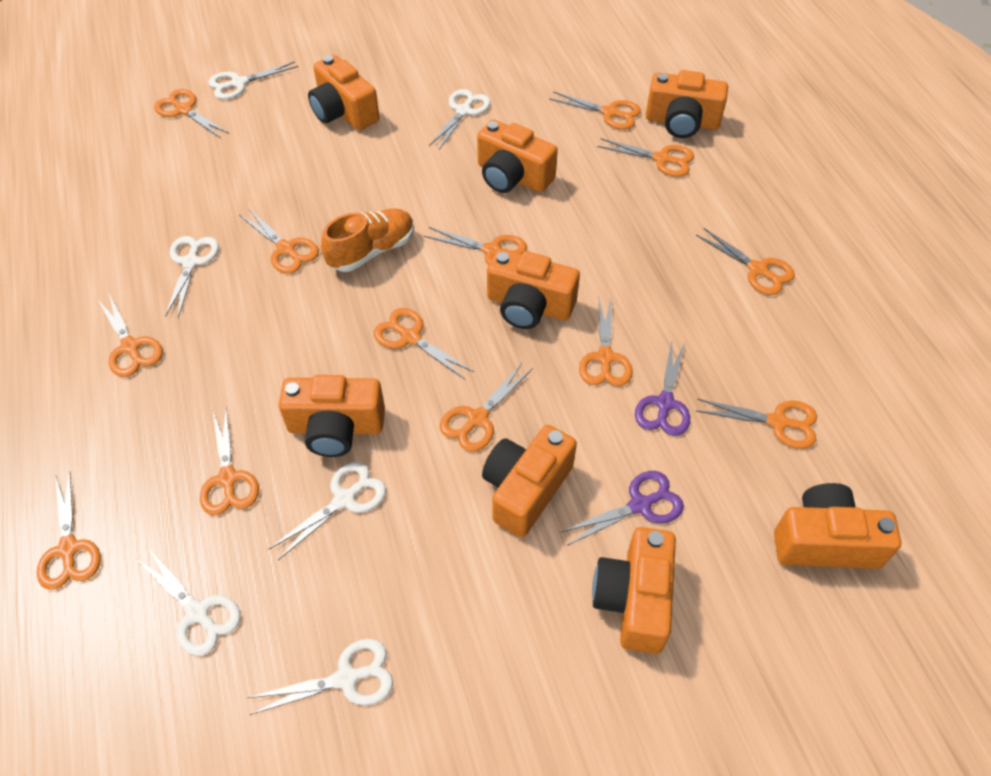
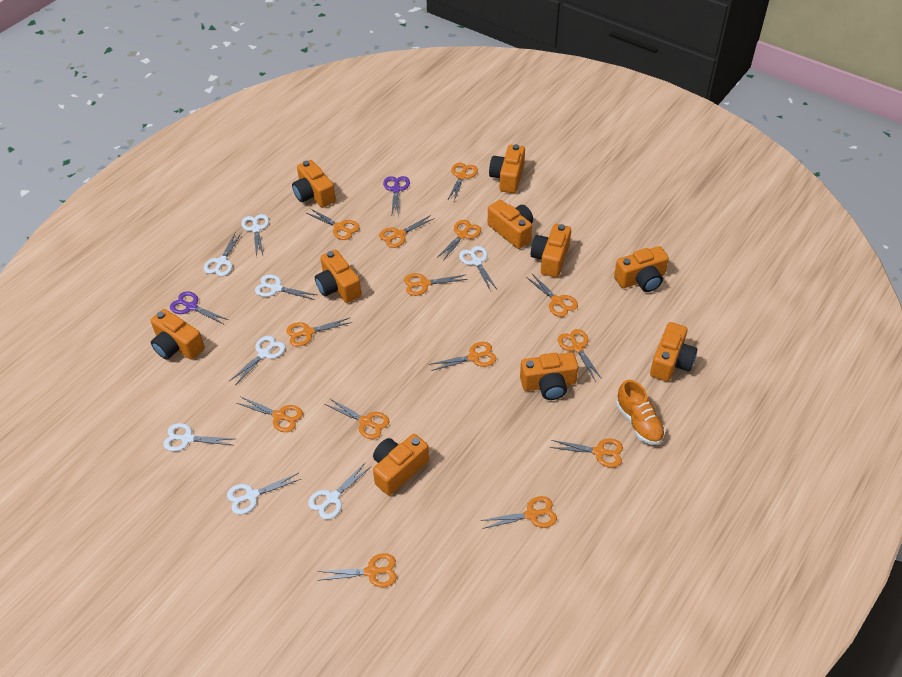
orange camera: 8 -> 10
orange scissors: 13 -> 14
white scissors: 6 -> 8

